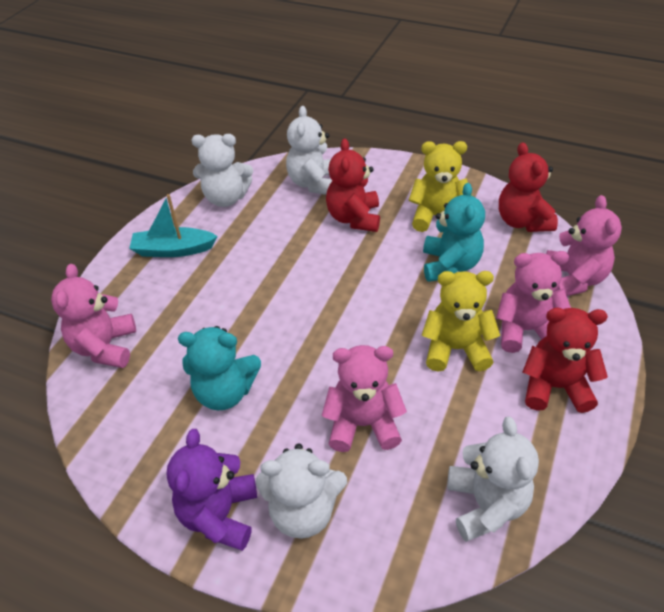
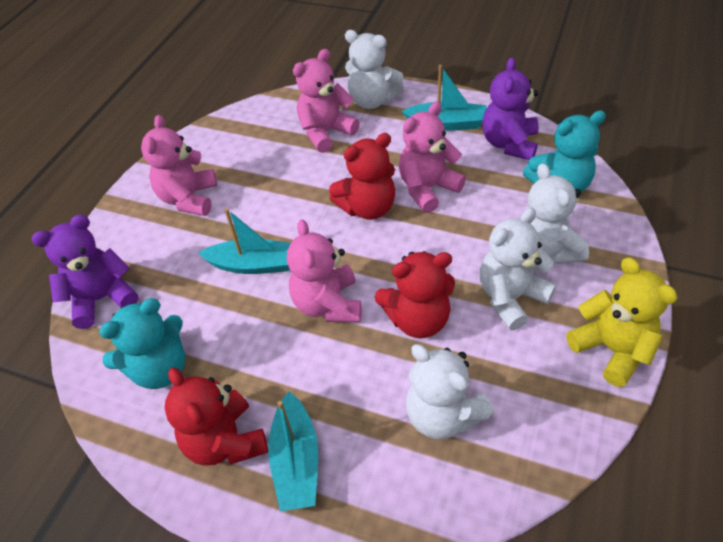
purple teddy bear: 1 -> 2
turquoise boat: 1 -> 3
yellow teddy bear: 2 -> 1

